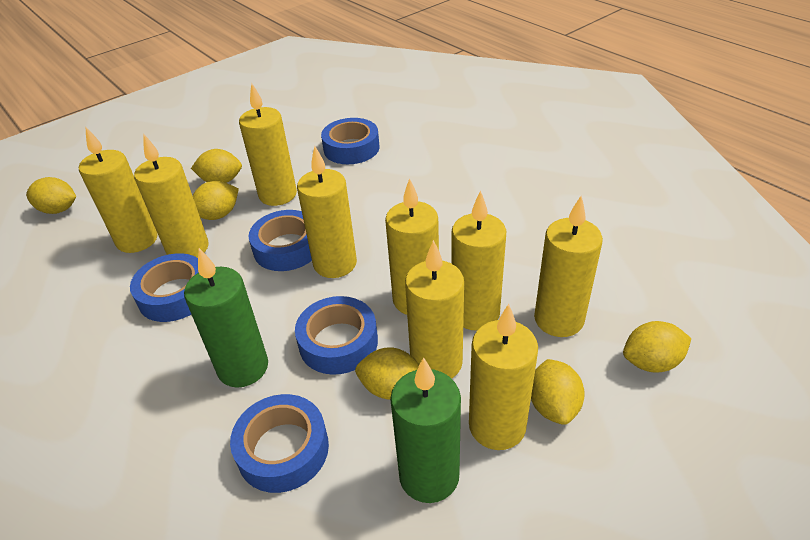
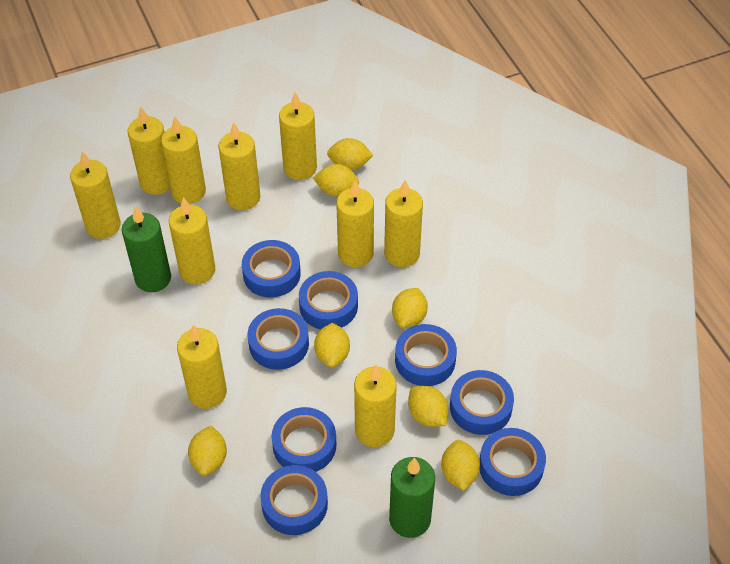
blue tape: 5 -> 8
yellow candle: 9 -> 10
yellow lemon: 6 -> 7

